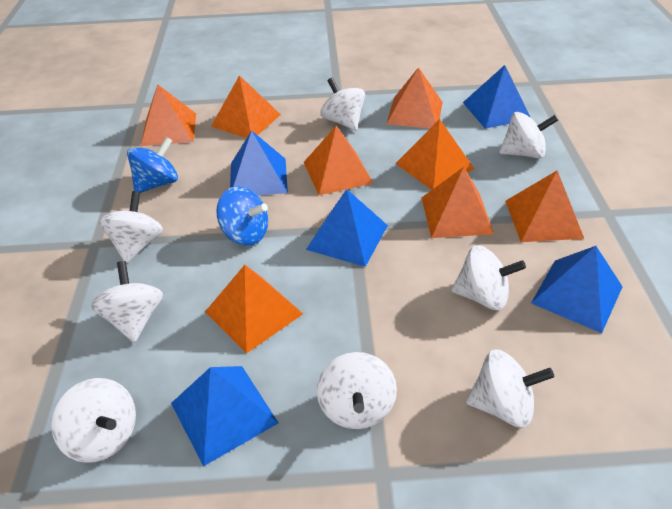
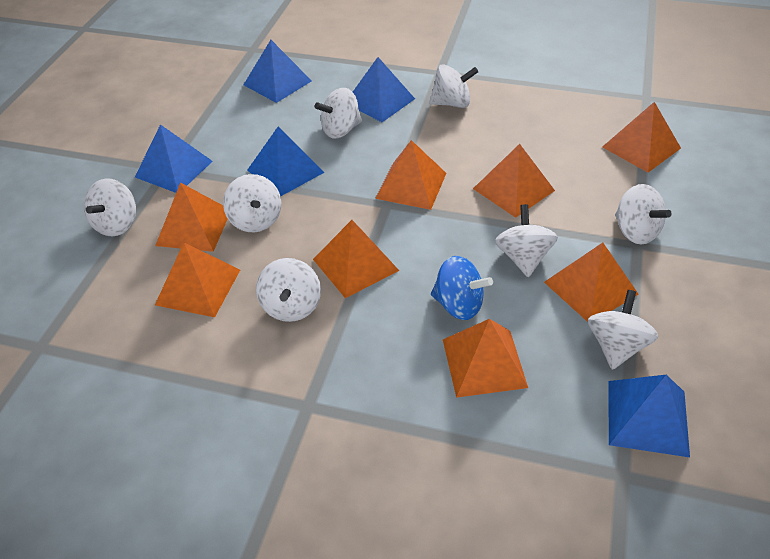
blue spinning top: 2 -> 1

